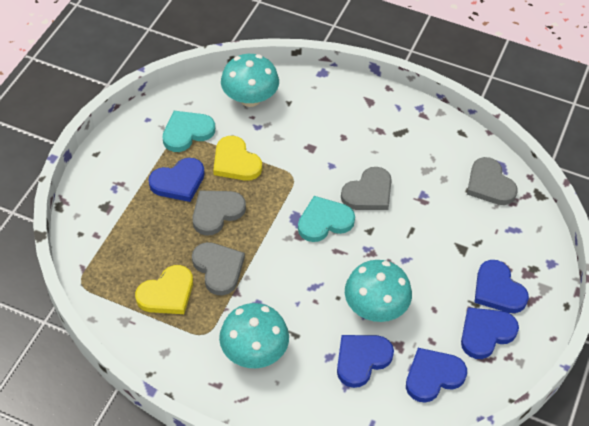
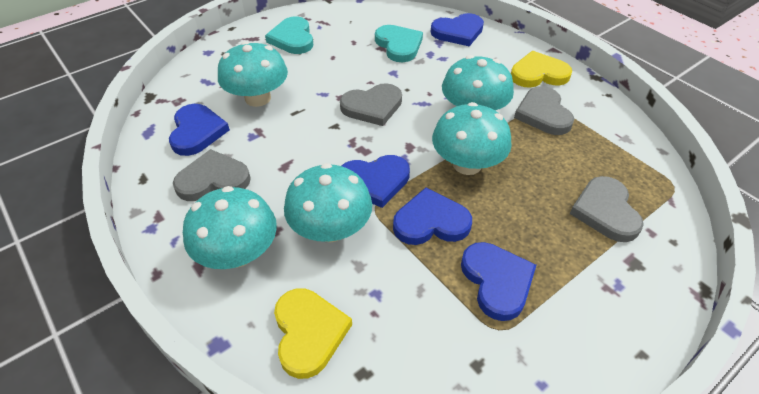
turquoise mushroom: 3 -> 5

